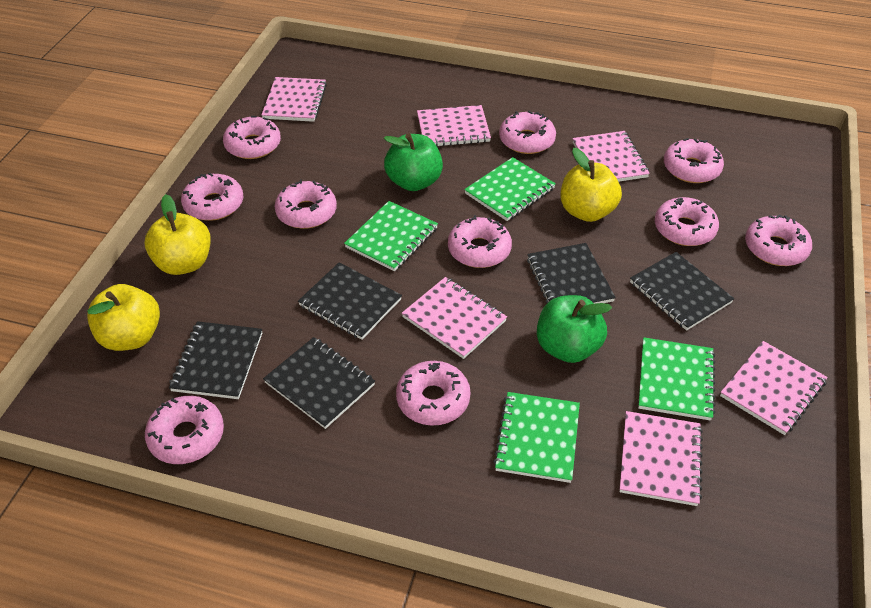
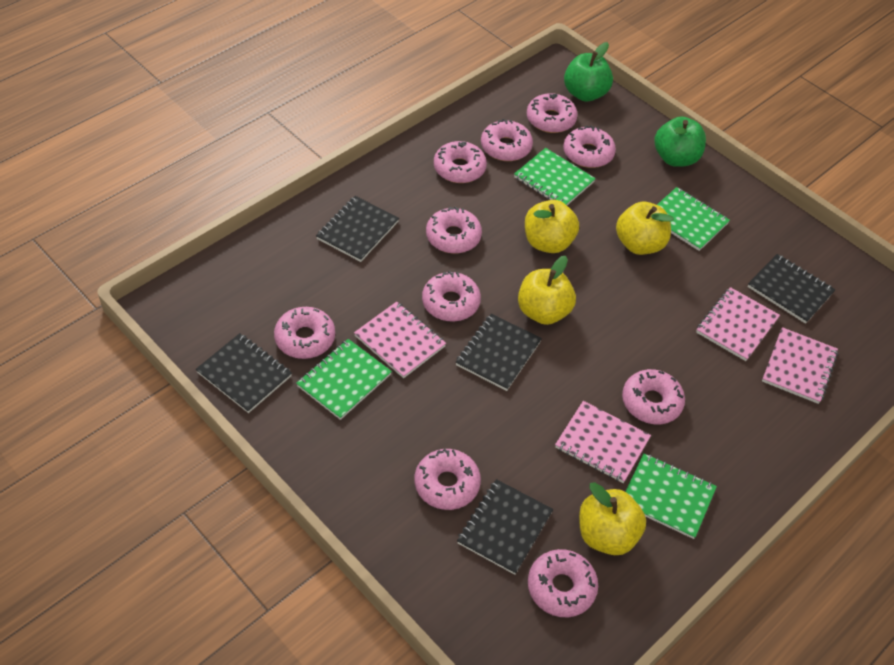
pink notebook: 6 -> 4
yellow apple: 3 -> 4

